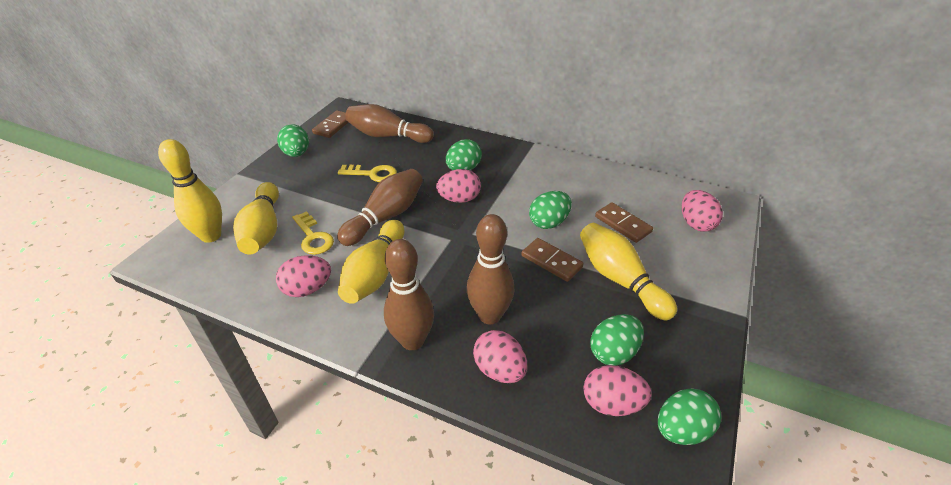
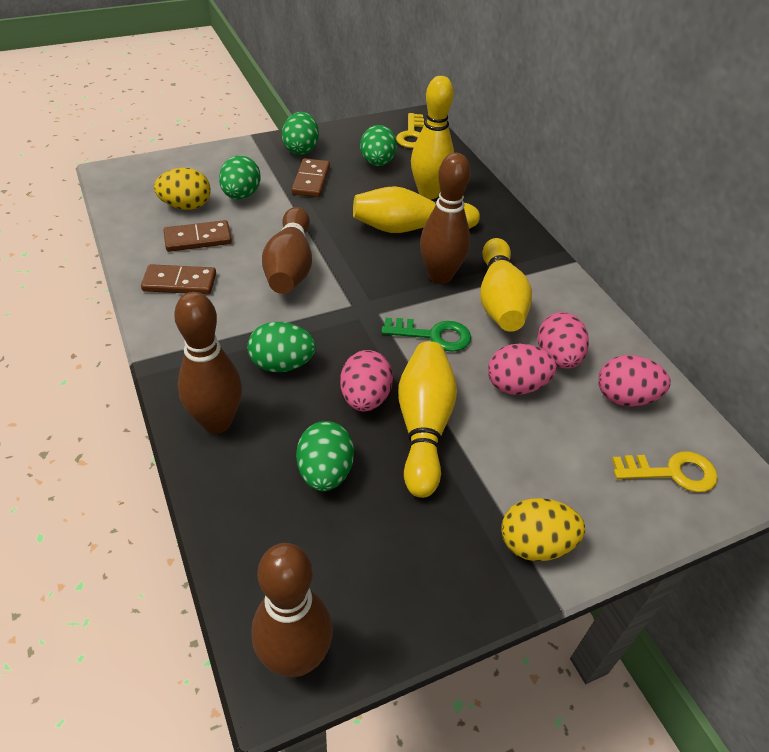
green key: 0 -> 1
pink egg: 5 -> 4
yellow egg: 0 -> 2

